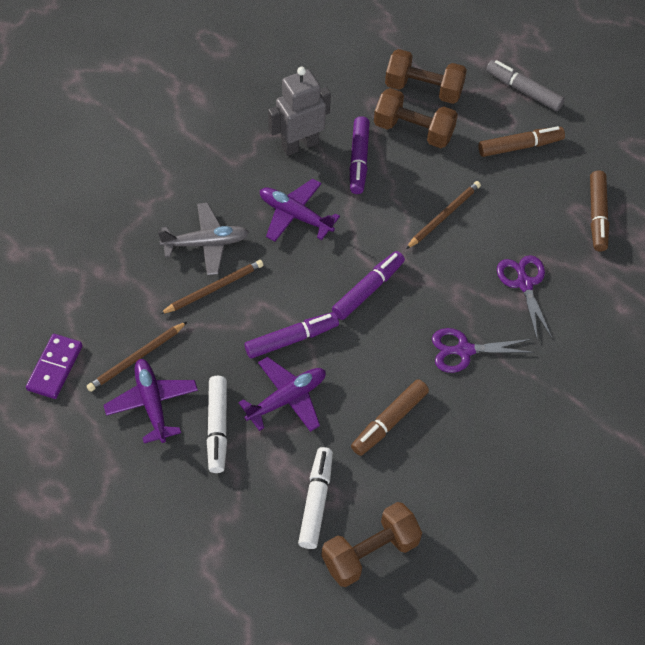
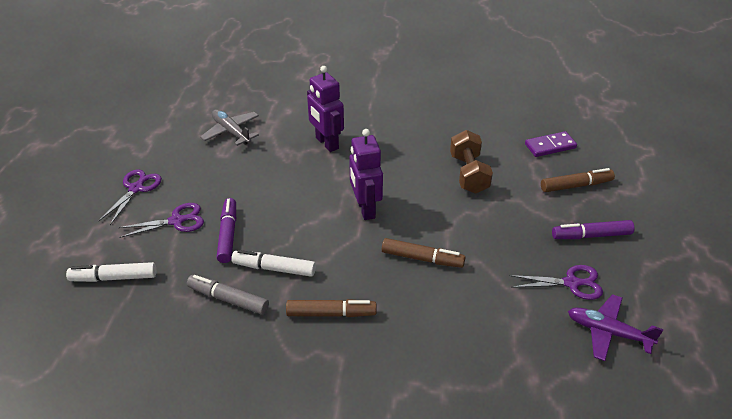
brown dumbbell: 3 -> 1
brown pencil: 3 -> 0
grey robot: 1 -> 0
purple marker: 3 -> 2
purple plane: 3 -> 1
purple robot: 0 -> 2
purple scissors: 2 -> 3

